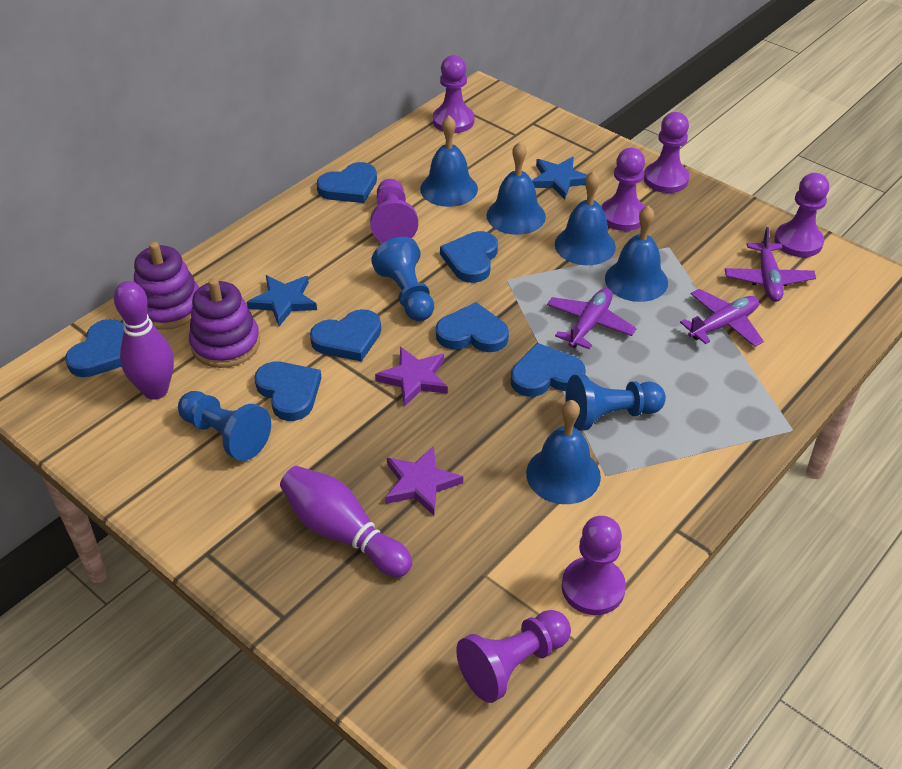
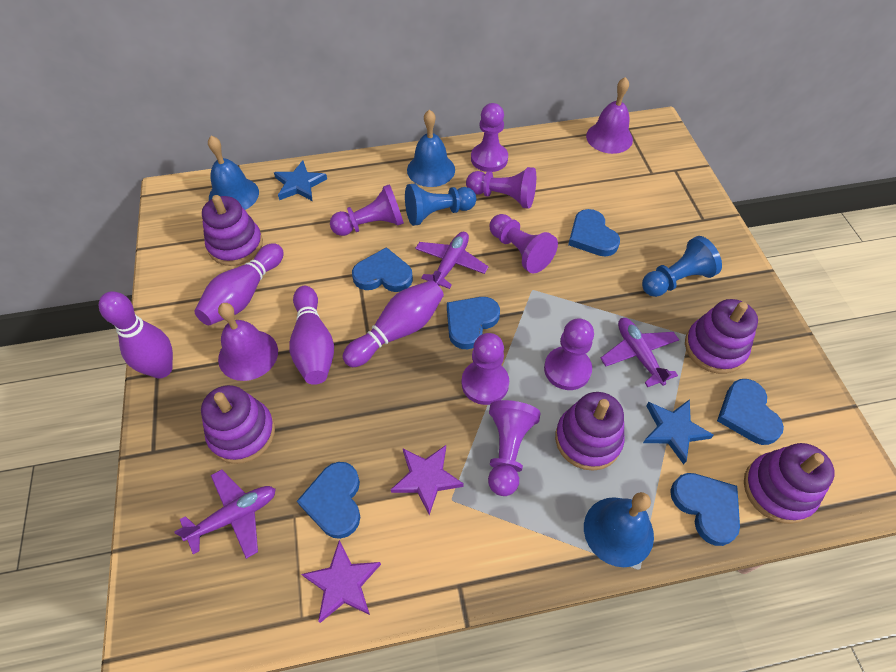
blue bell: 5 -> 3
blue heart: 7 -> 6
blue pawn: 3 -> 2
purple bell: 0 -> 2
purple bowling pin: 2 -> 4
purple stacking toy: 2 -> 5

